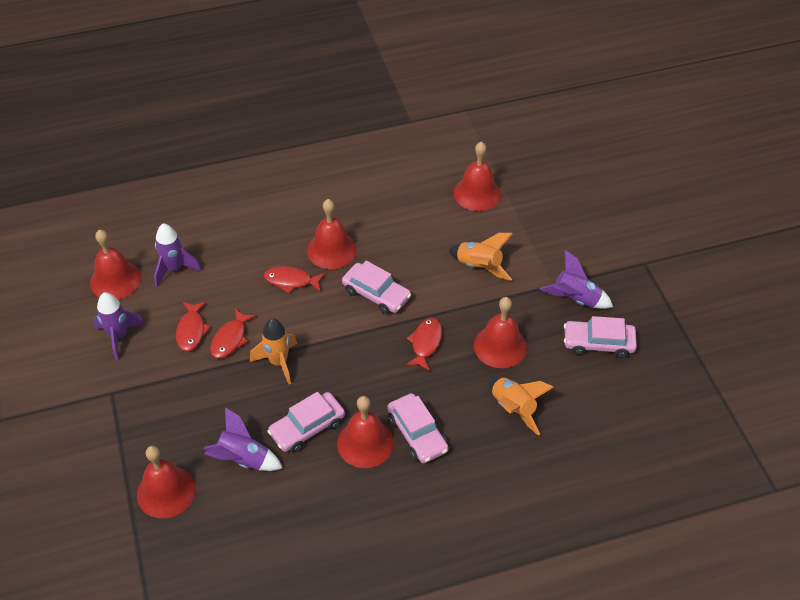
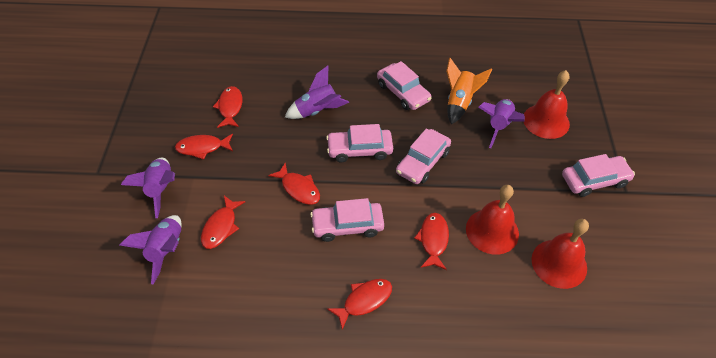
orange rocket: 3 -> 1
pink car: 4 -> 5
red bell: 6 -> 3
red fish: 4 -> 6

